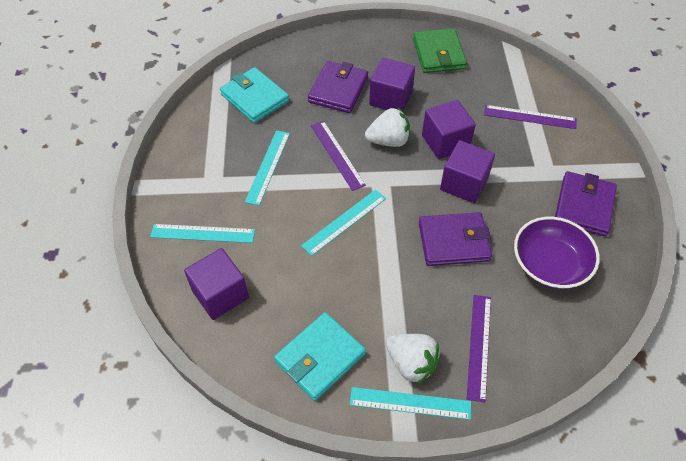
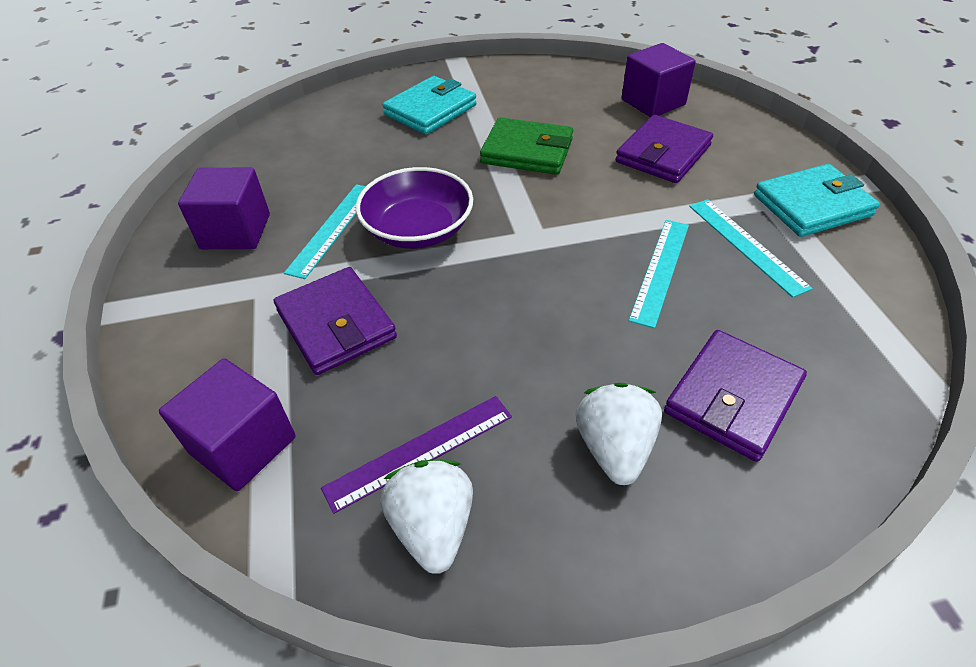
purple cube: 4 -> 3
purple ruler: 3 -> 1
turquoise ruler: 4 -> 3

